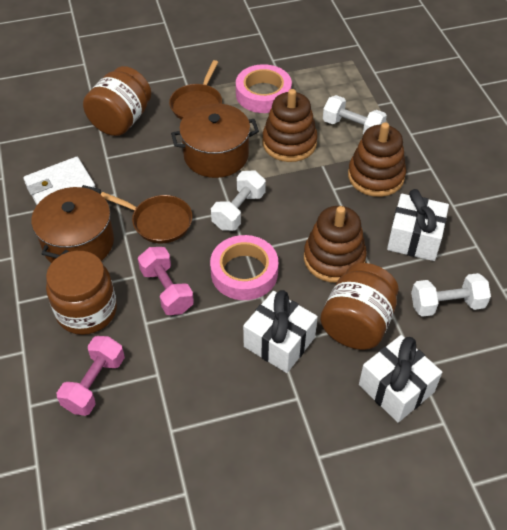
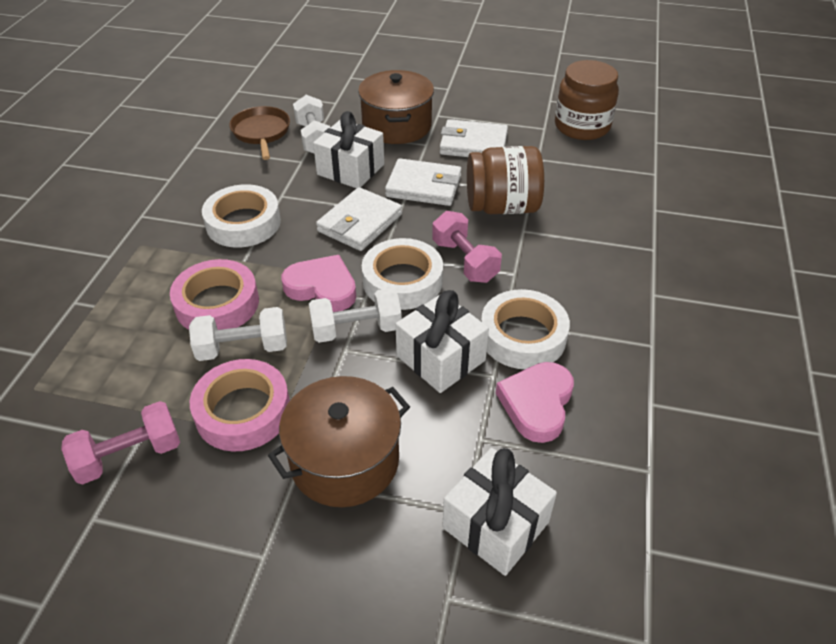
brown jar: 3 -> 2
brown pan: 2 -> 1
brown stacking toy: 3 -> 0
pink heart: 0 -> 2
white tape: 0 -> 3
white wallet: 1 -> 3

